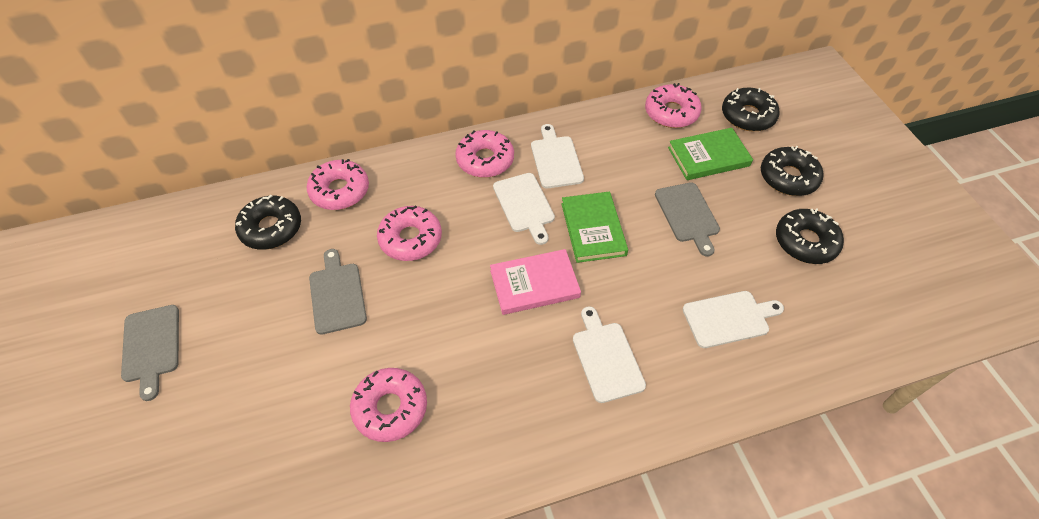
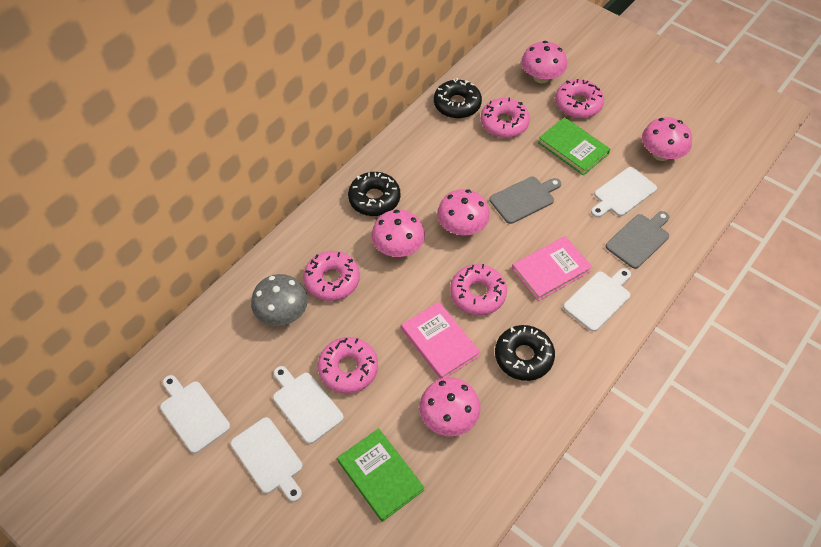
black donut: 4 -> 3
grey cutting board: 3 -> 2
grey mushroom: 0 -> 1
pink book: 1 -> 2
pink mushroom: 0 -> 5
white cutting board: 4 -> 5

